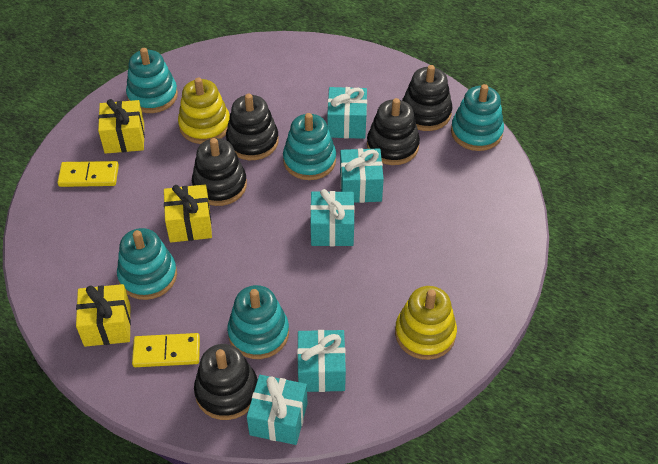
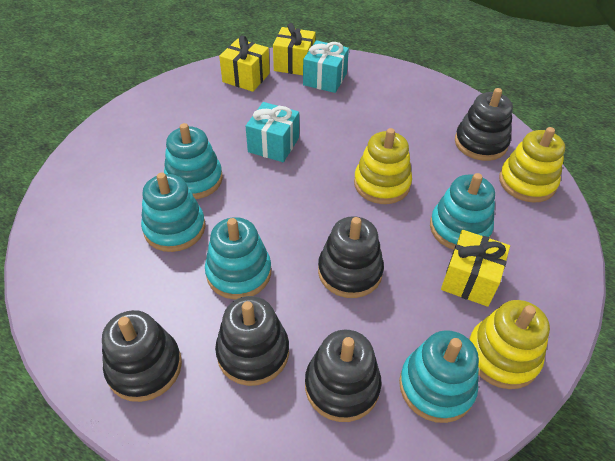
turquoise gift: 5 -> 2
yellow domino: 2 -> 0
yellow stacking toy: 2 -> 3

